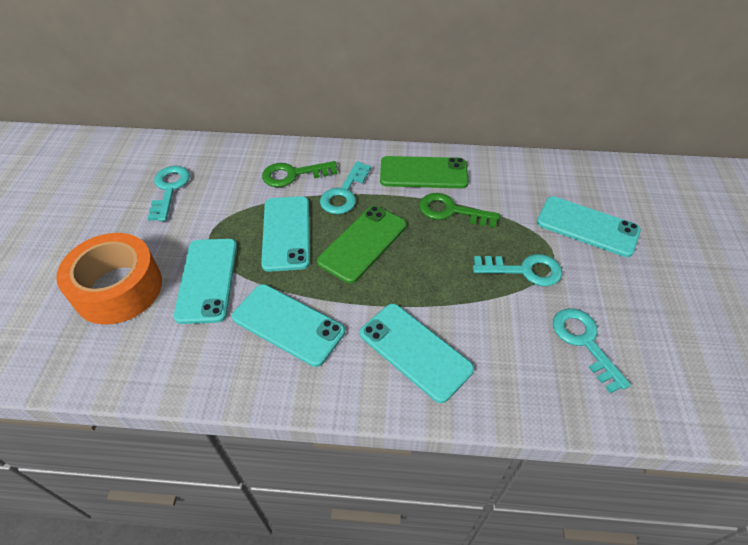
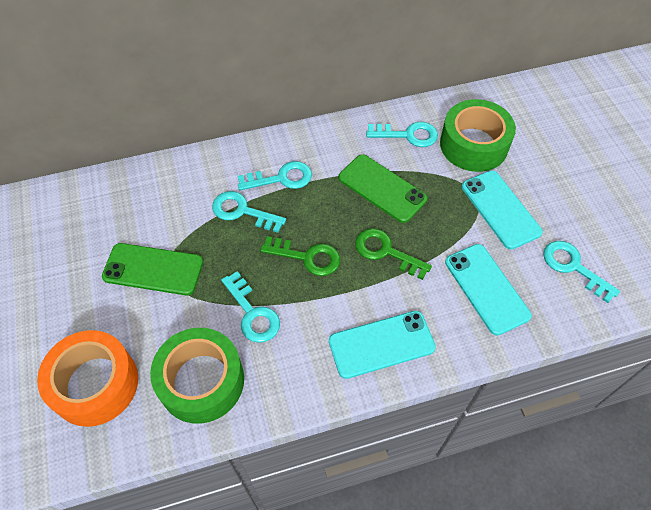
green tape: 0 -> 2
turquoise key: 4 -> 5
turquoise phone: 5 -> 3

